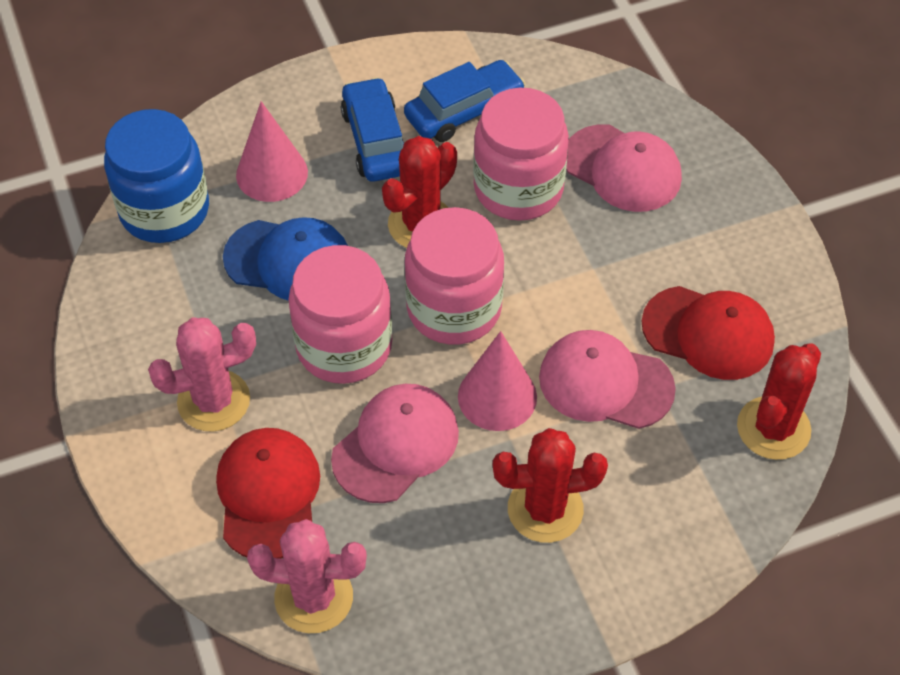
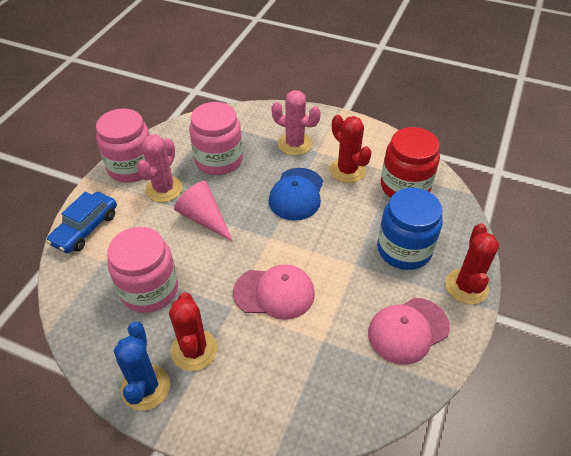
blue cactus: 0 -> 1
blue car: 2 -> 1
pink cap: 3 -> 2
pink cone: 2 -> 1
red cap: 2 -> 0
red jar: 0 -> 1

